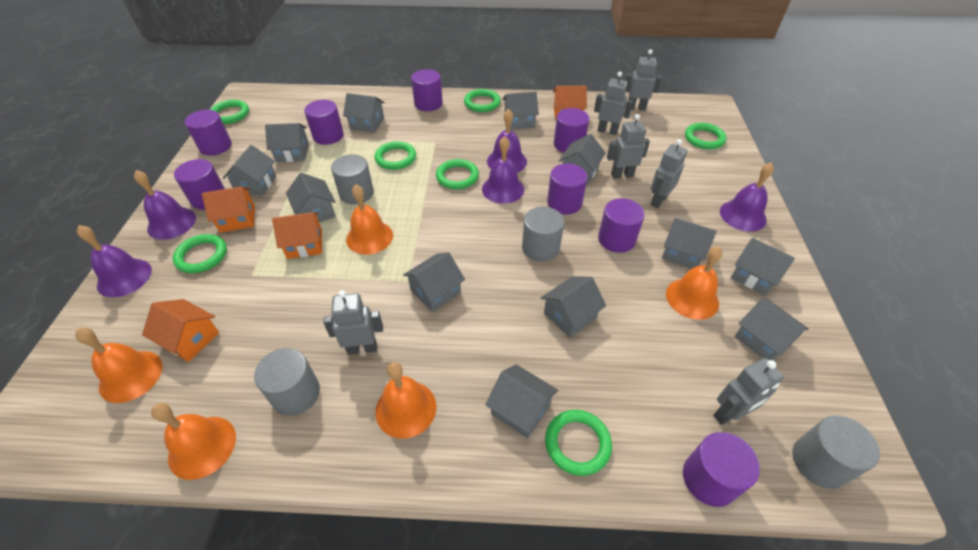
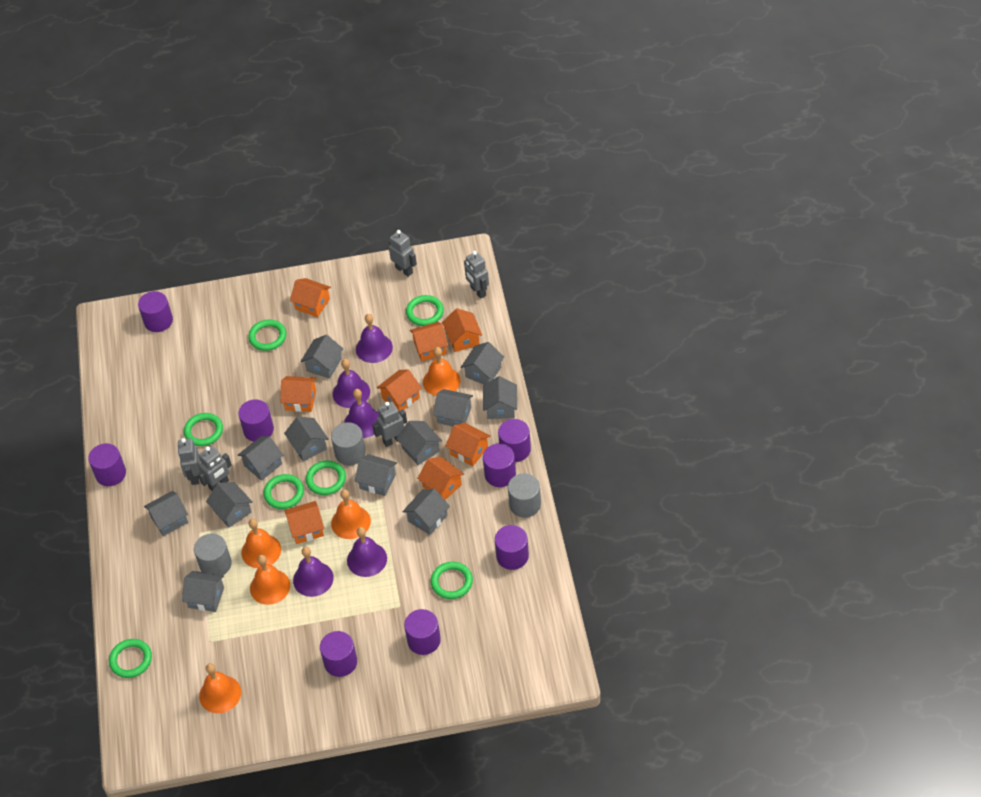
grey cylinder: 4 -> 3
grey robot: 6 -> 5
orange house: 4 -> 8

